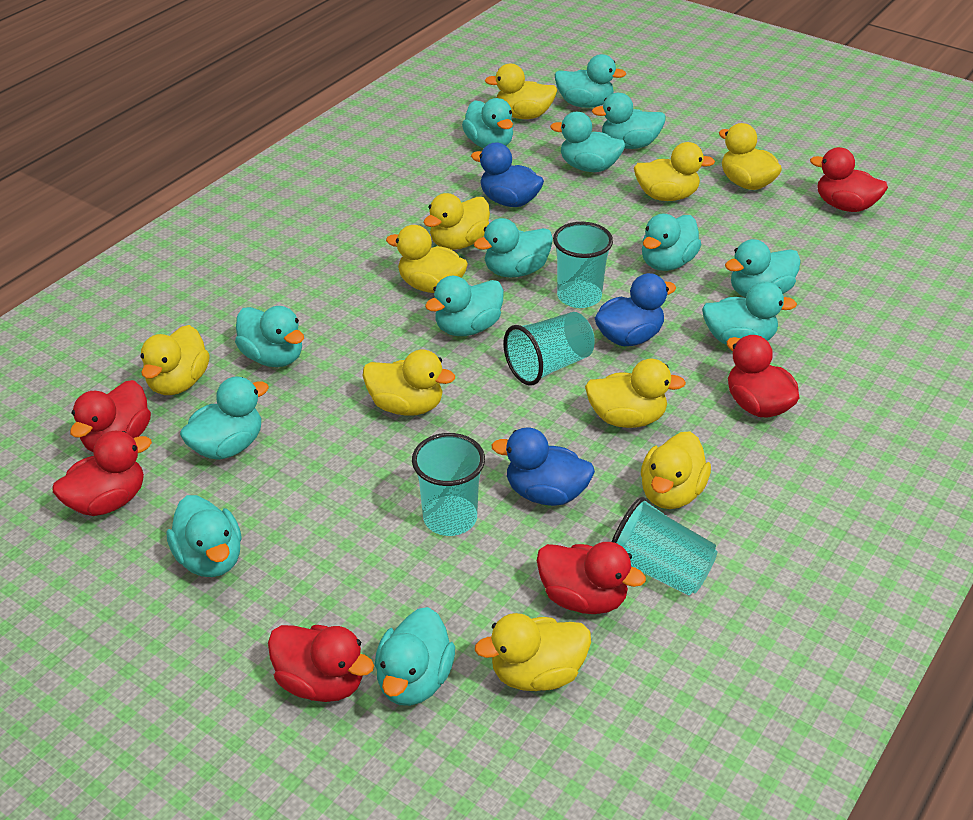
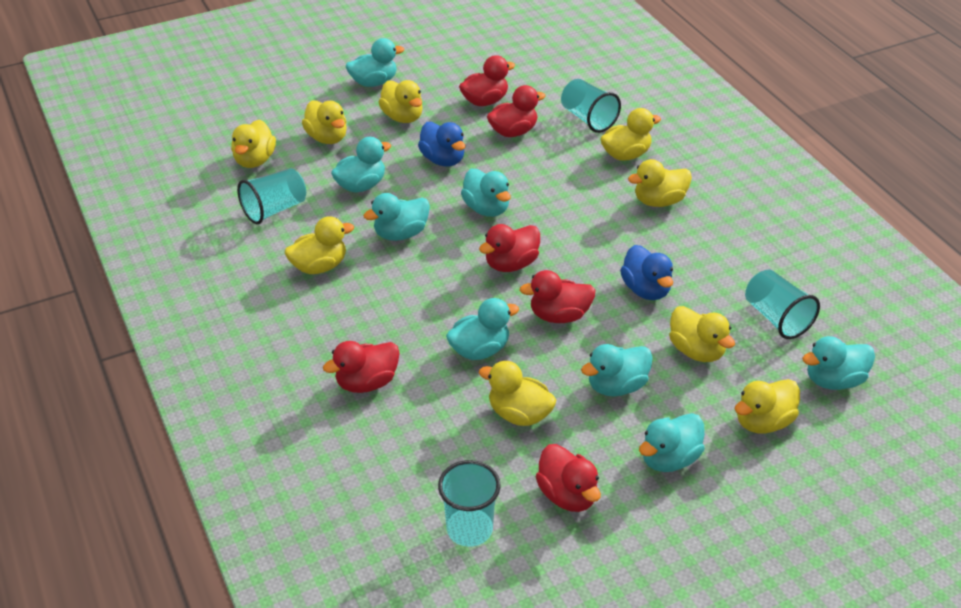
blue duck: 3 -> 2
turquoise duck: 13 -> 8
yellow duck: 10 -> 9

